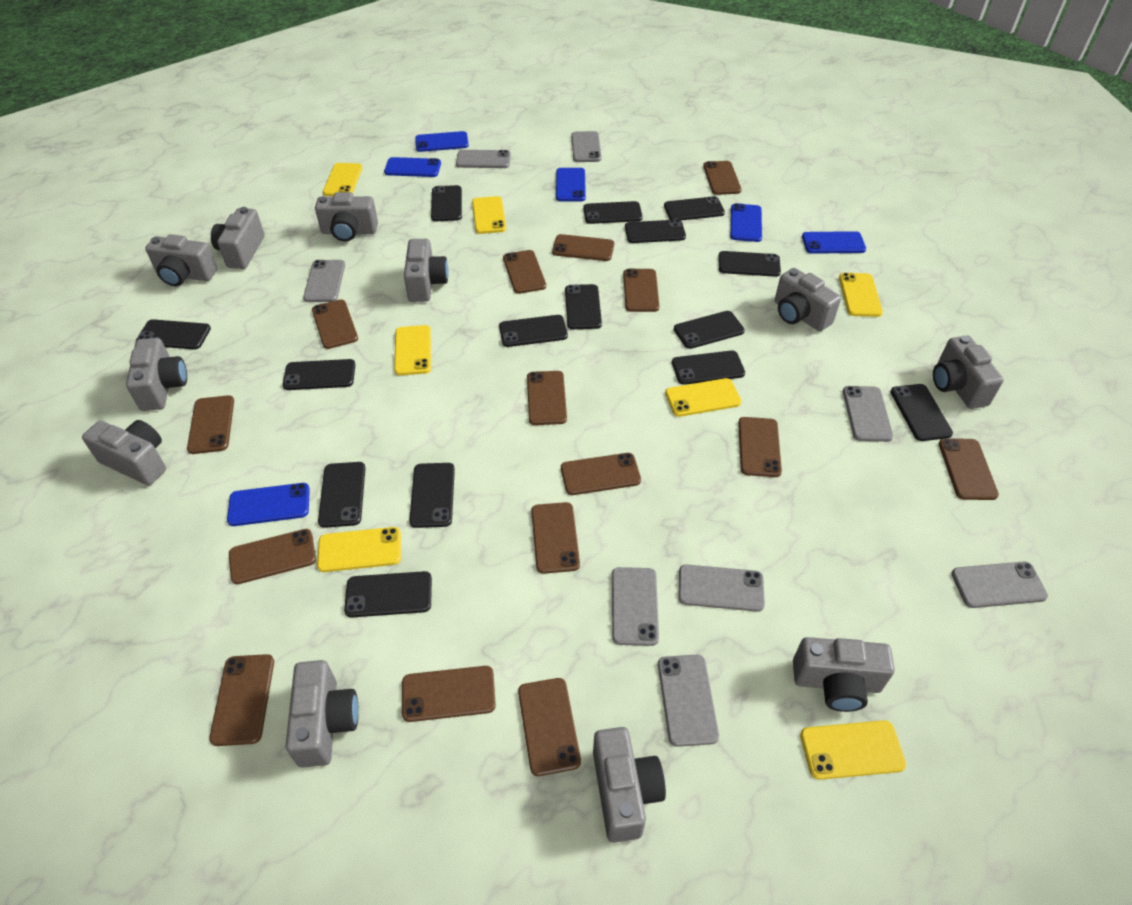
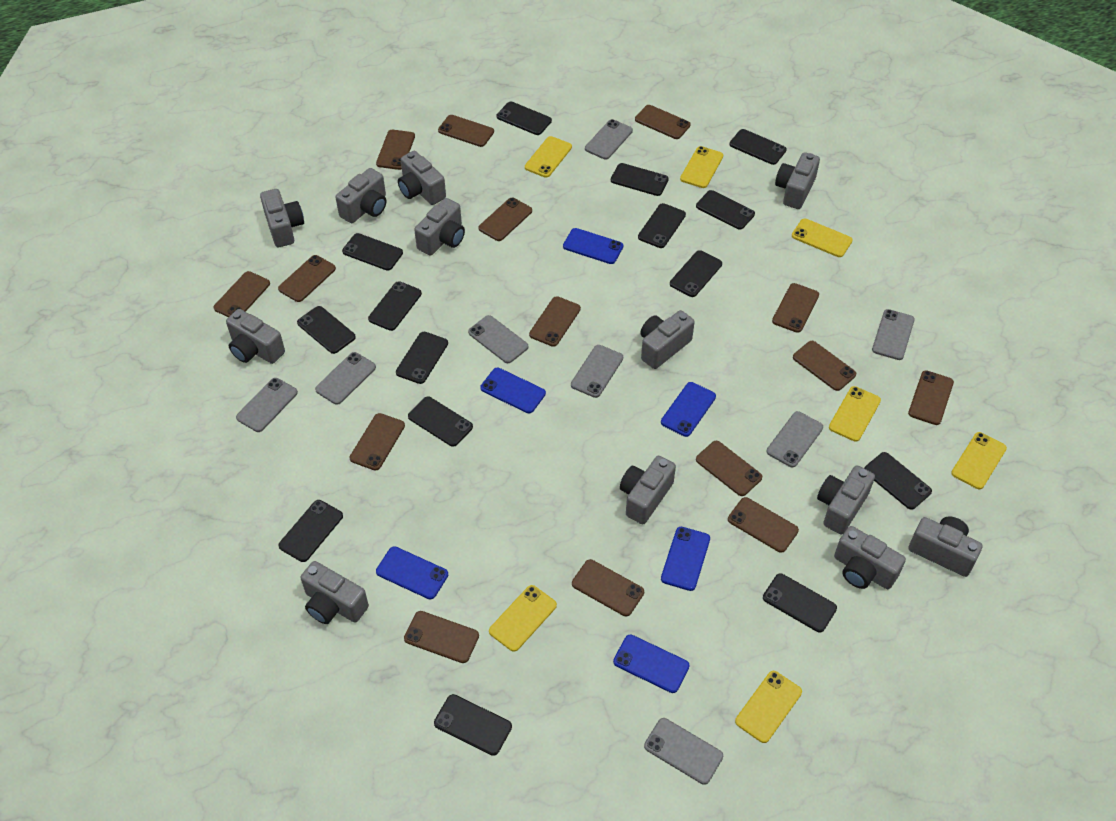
grey camera: 11 -> 12

